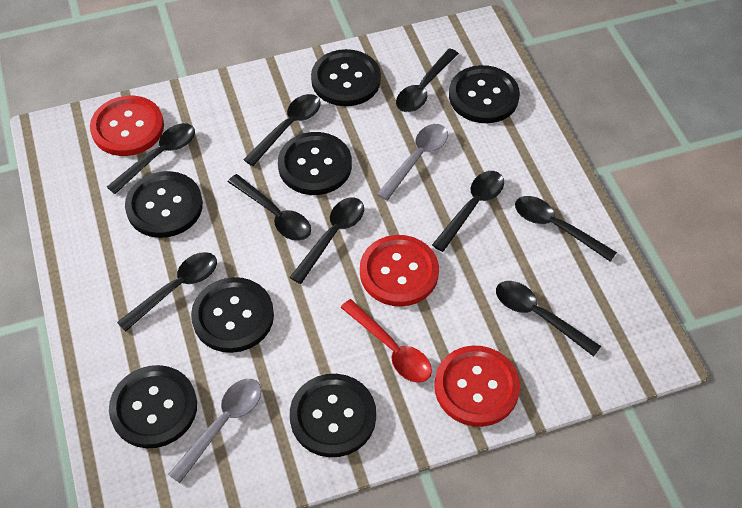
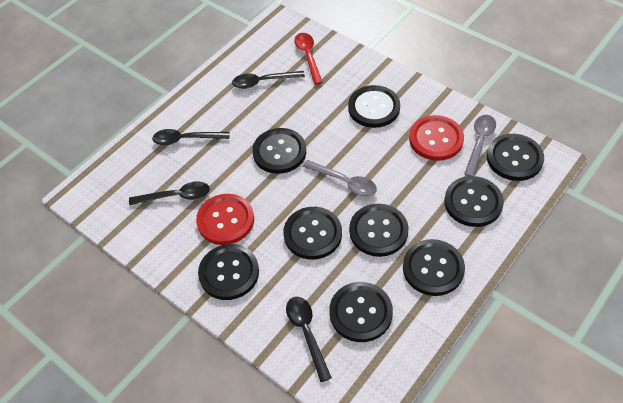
black button: 7 -> 9
black spoon: 9 -> 4
red button: 3 -> 2

